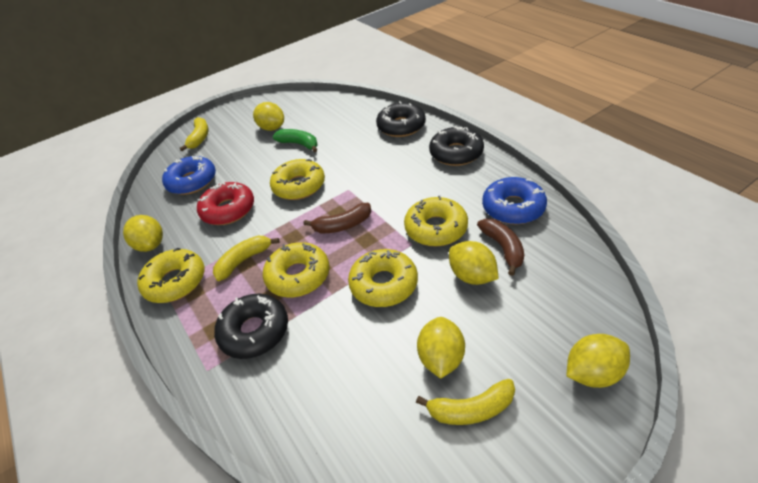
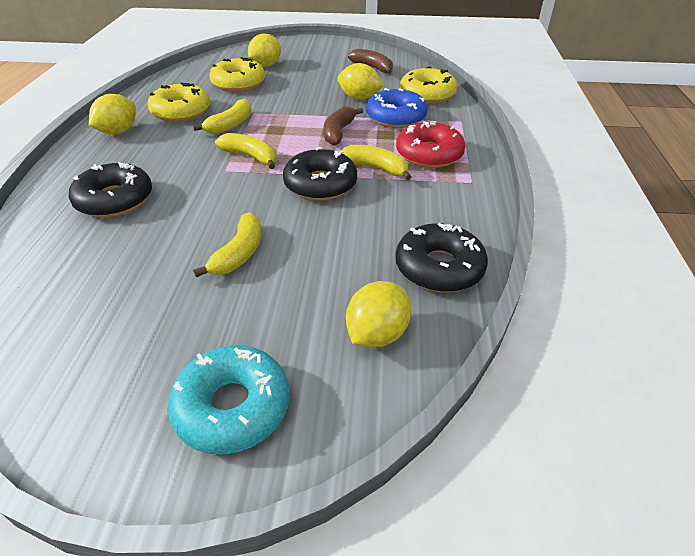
blue donut: 2 -> 1
green banana: 1 -> 0
turquoise donut: 0 -> 1
yellow banana: 3 -> 4
yellow donut: 5 -> 3
yellow lemon: 5 -> 4

